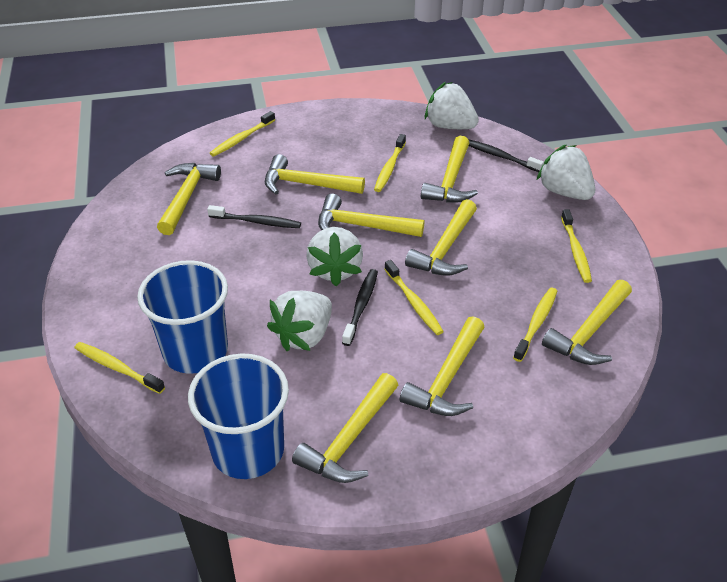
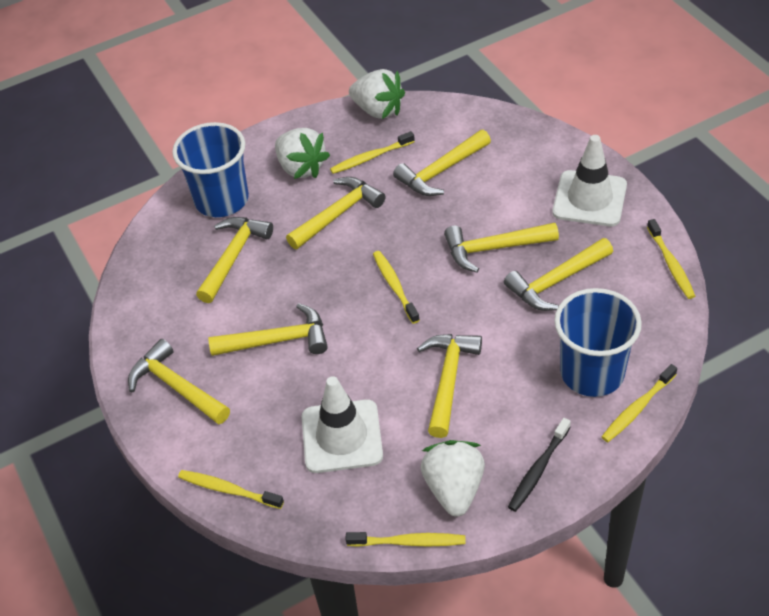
black toothbrush: 3 -> 1
white strawberry: 4 -> 3
white traffic cone: 0 -> 2

